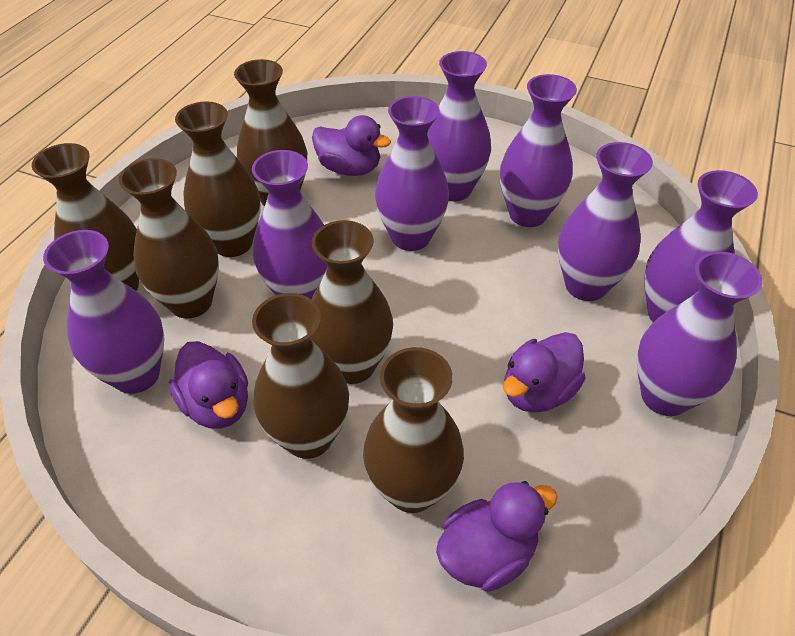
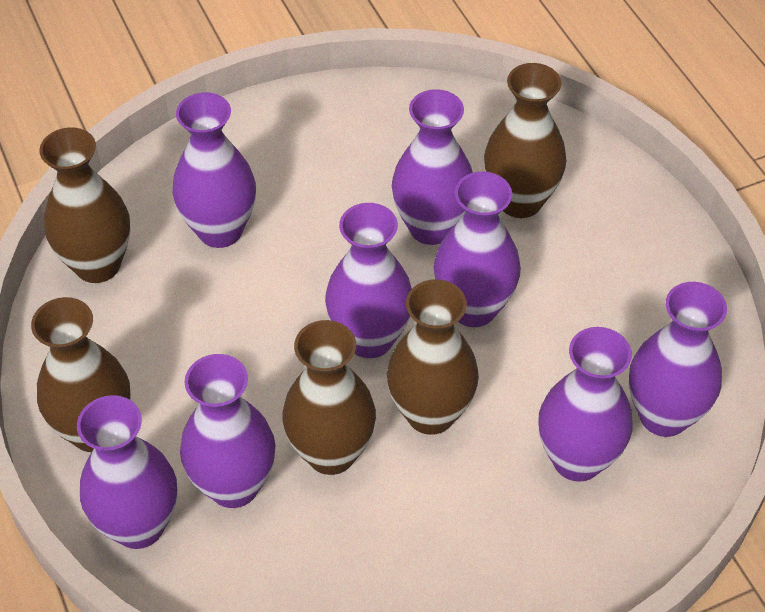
brown vase: 7 -> 5
purple duck: 4 -> 0

